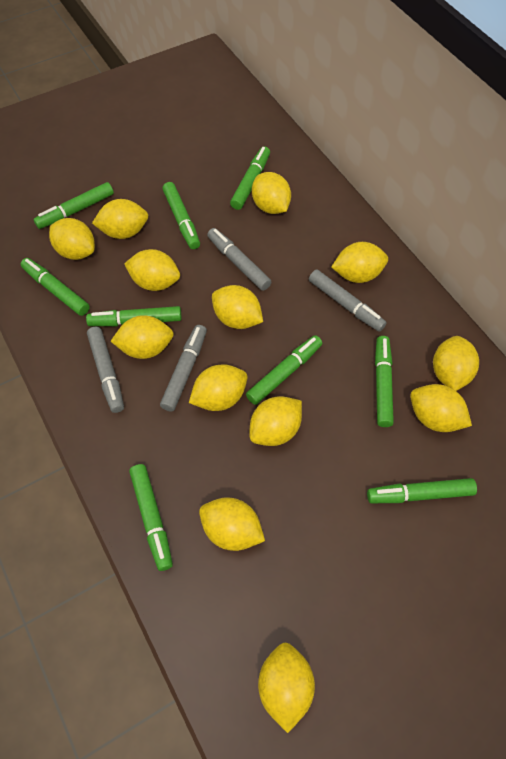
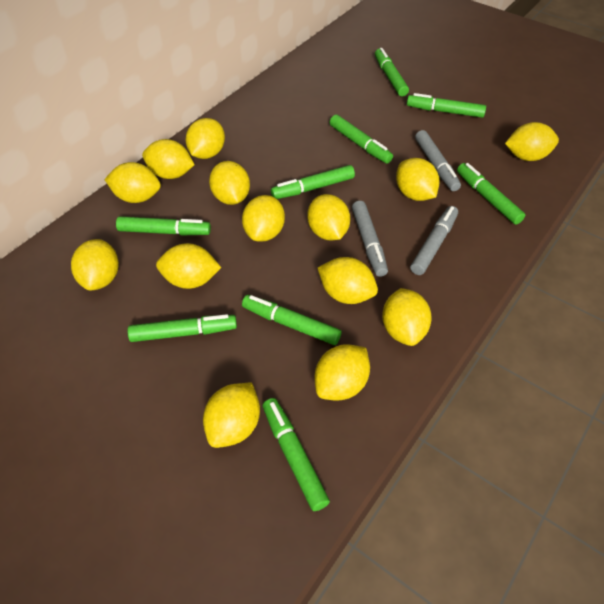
grey marker: 4 -> 3
yellow lemon: 13 -> 14

